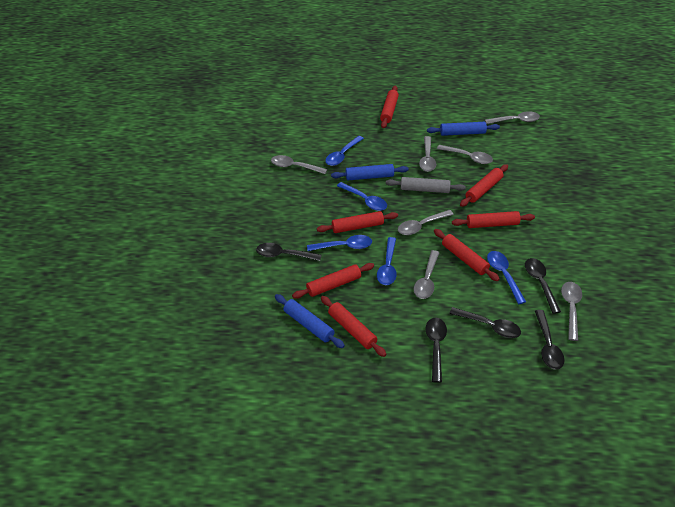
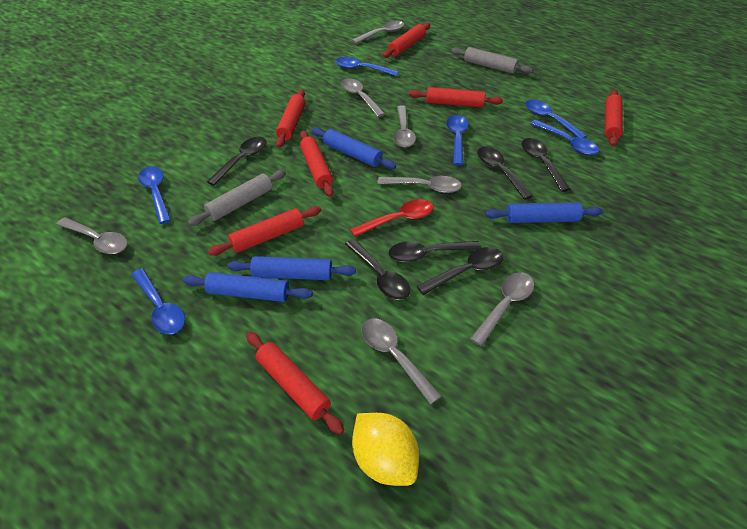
black spoon: 5 -> 6
blue rolling pin: 3 -> 4
blue spoon: 5 -> 6
grey rolling pin: 1 -> 2
red spoon: 0 -> 1
yellow lemon: 0 -> 1

